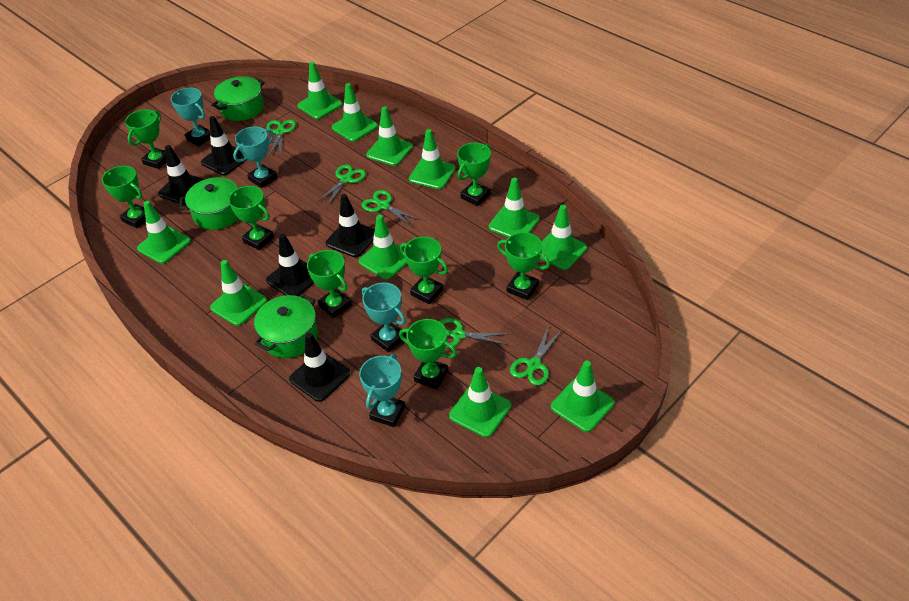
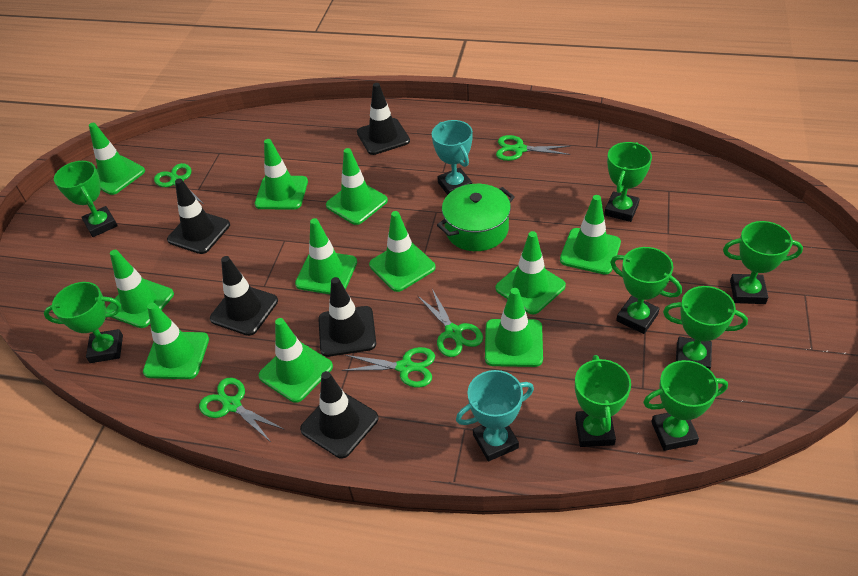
green pot: 3 -> 1
turquoise trophy: 4 -> 2

